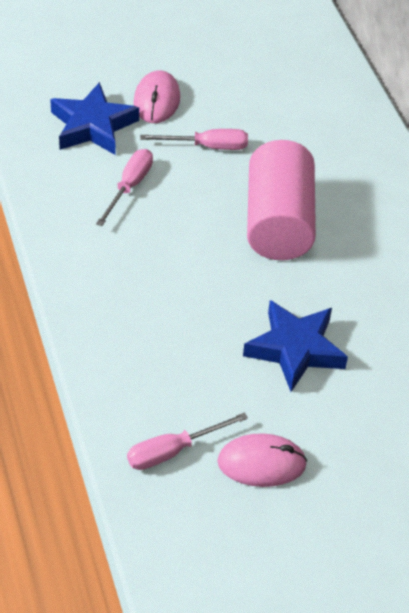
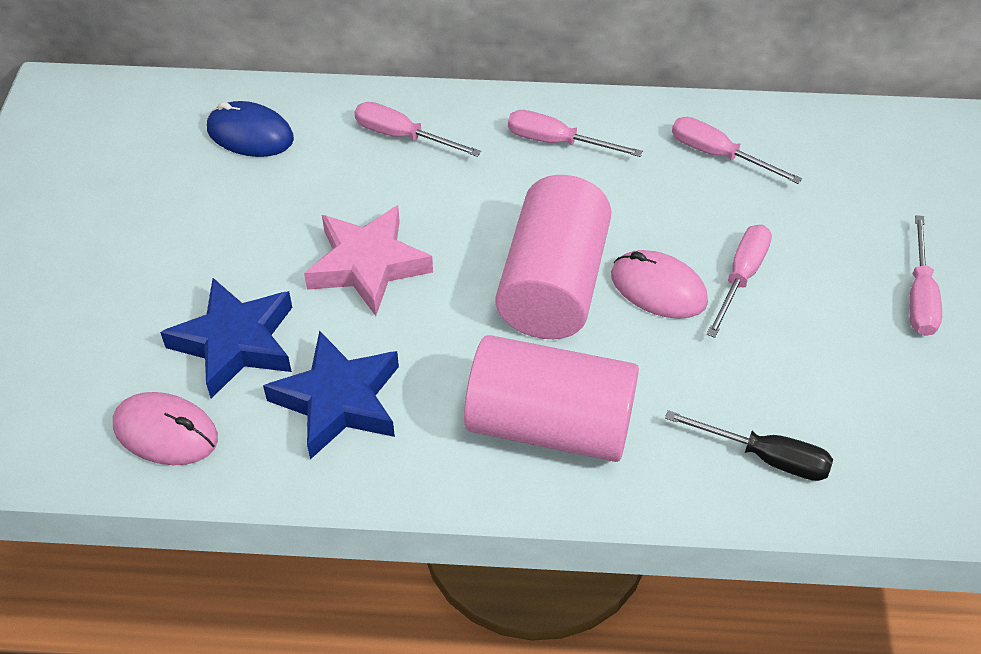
black screwdriver: 0 -> 1
blue mouse: 0 -> 1
pink cylinder: 1 -> 2
pink screwdriver: 3 -> 5
pink star: 0 -> 1

